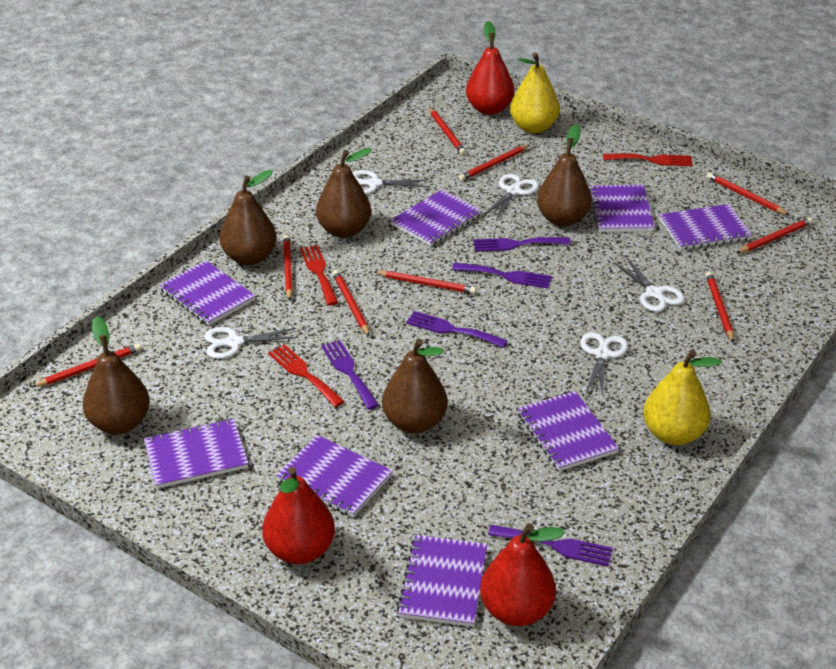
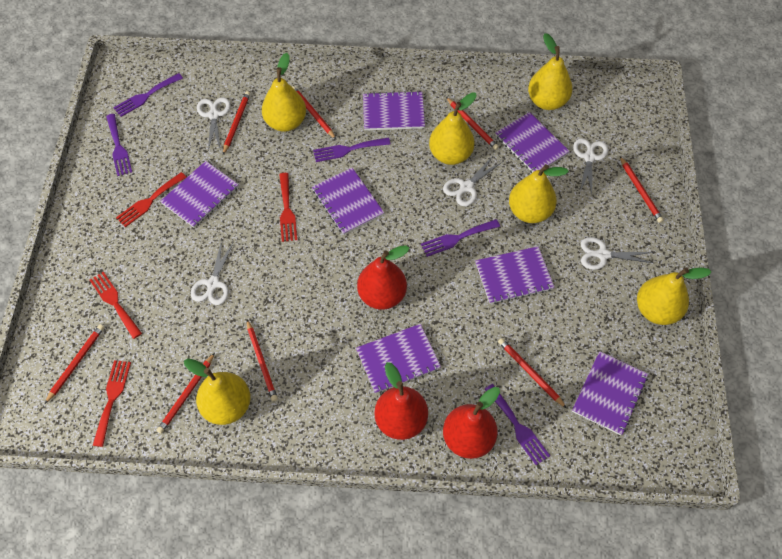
brown pear: 5 -> 0
purple notebook: 8 -> 7
red fork: 3 -> 4
red pencil: 9 -> 8
yellow pear: 2 -> 6

